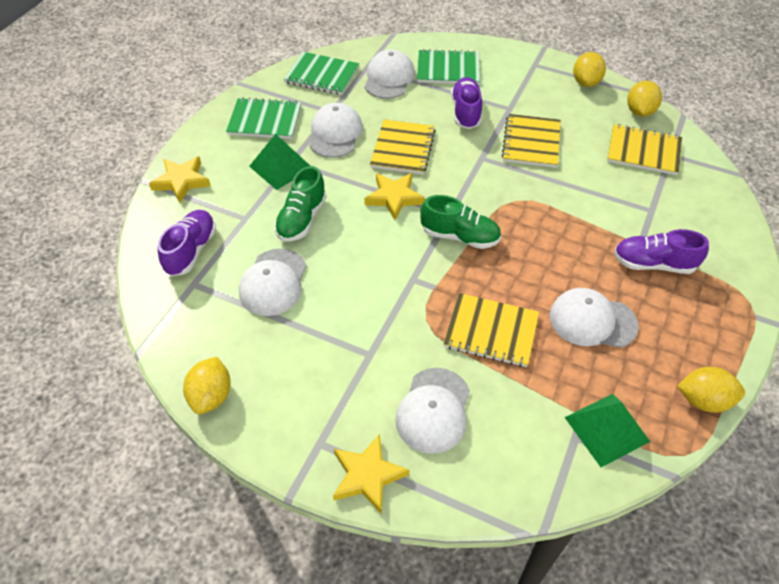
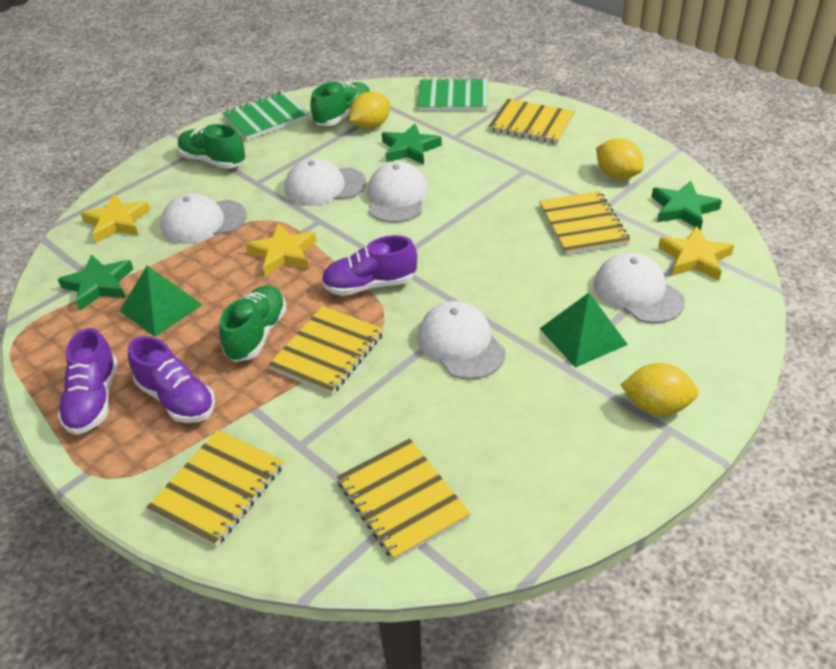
green notebook: 3 -> 2
green shoe: 2 -> 3
green star: 0 -> 3
yellow lemon: 4 -> 3
yellow notebook: 4 -> 5

